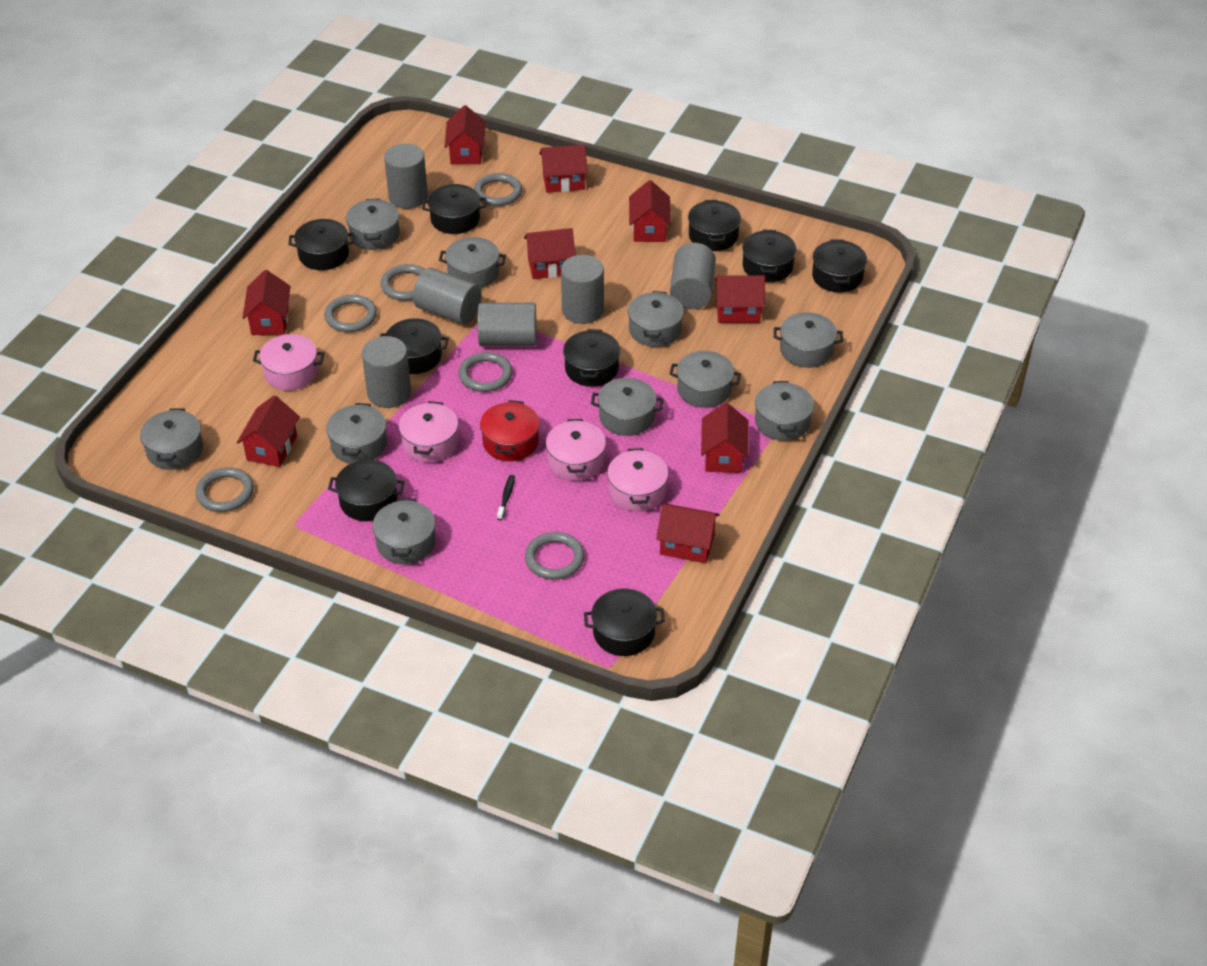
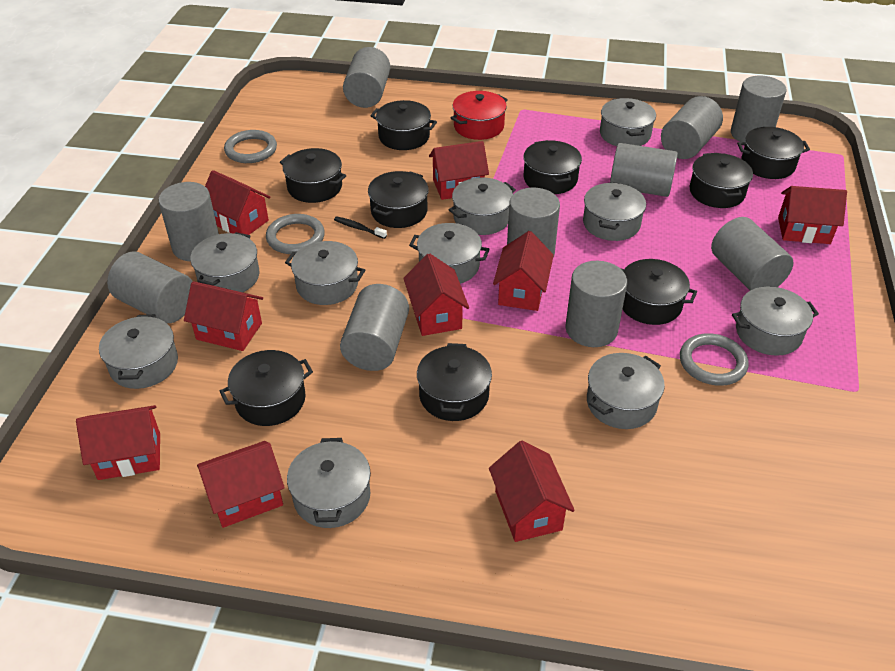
grey cylinder: 6 -> 10
grey ring: 6 -> 3
pink pot: 4 -> 0

